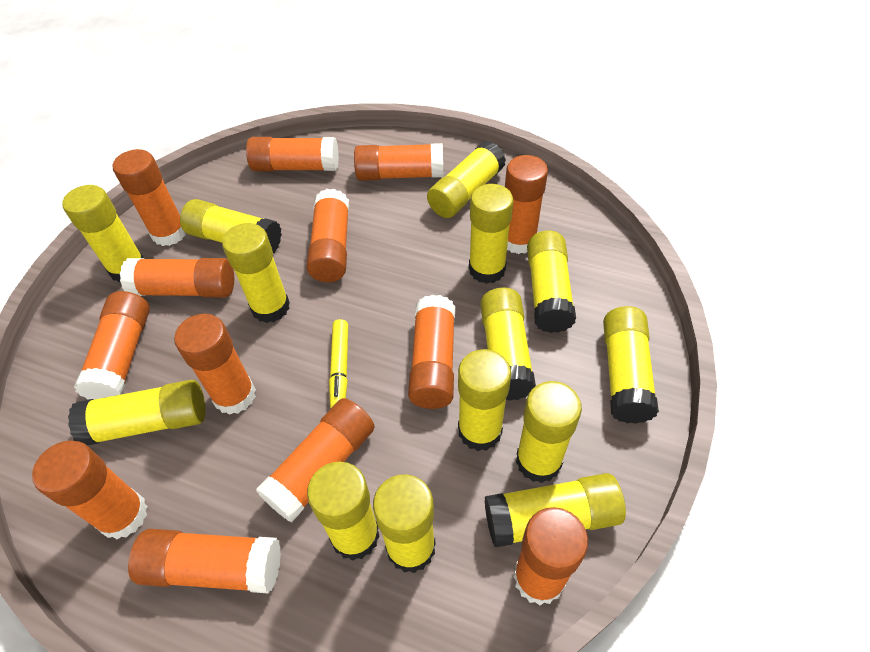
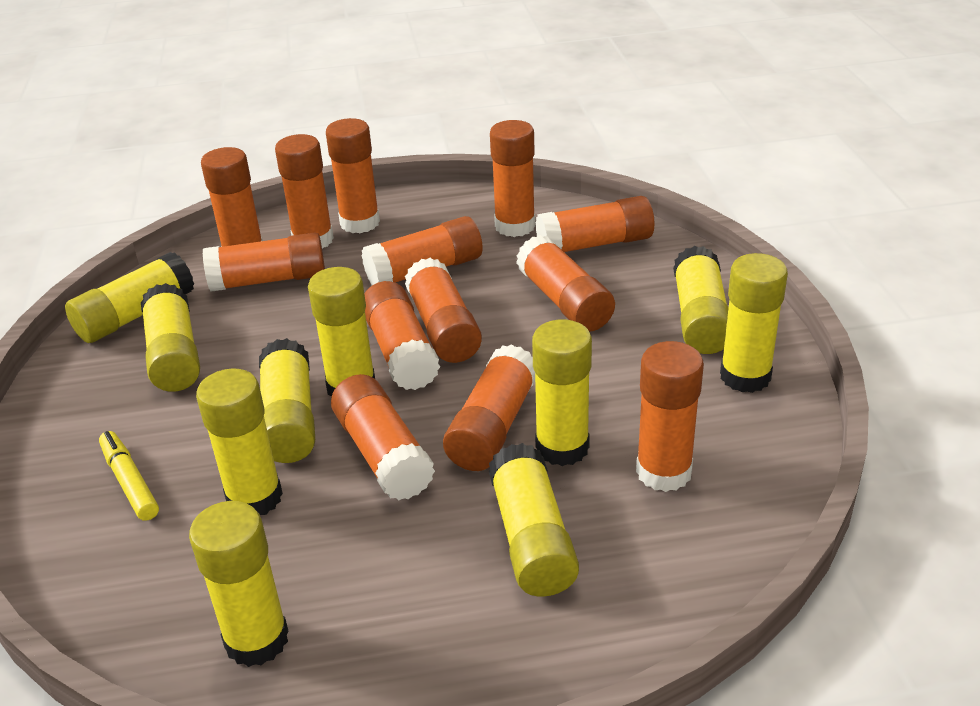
yellow glue stick: 14 -> 10

